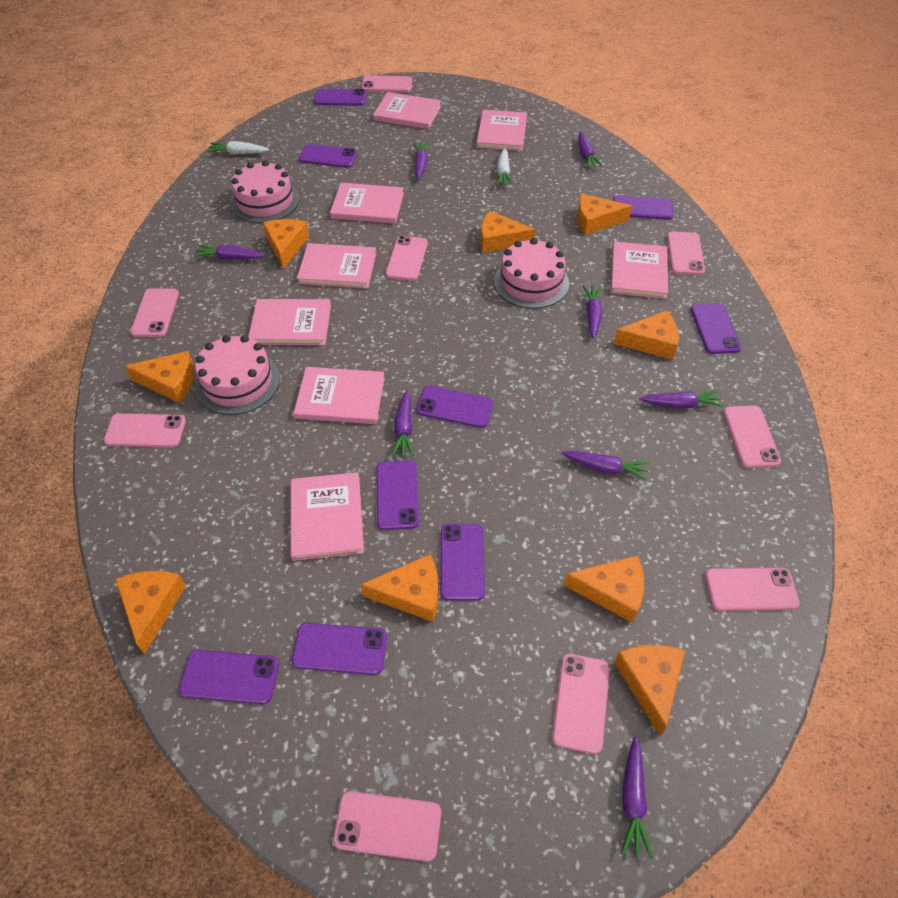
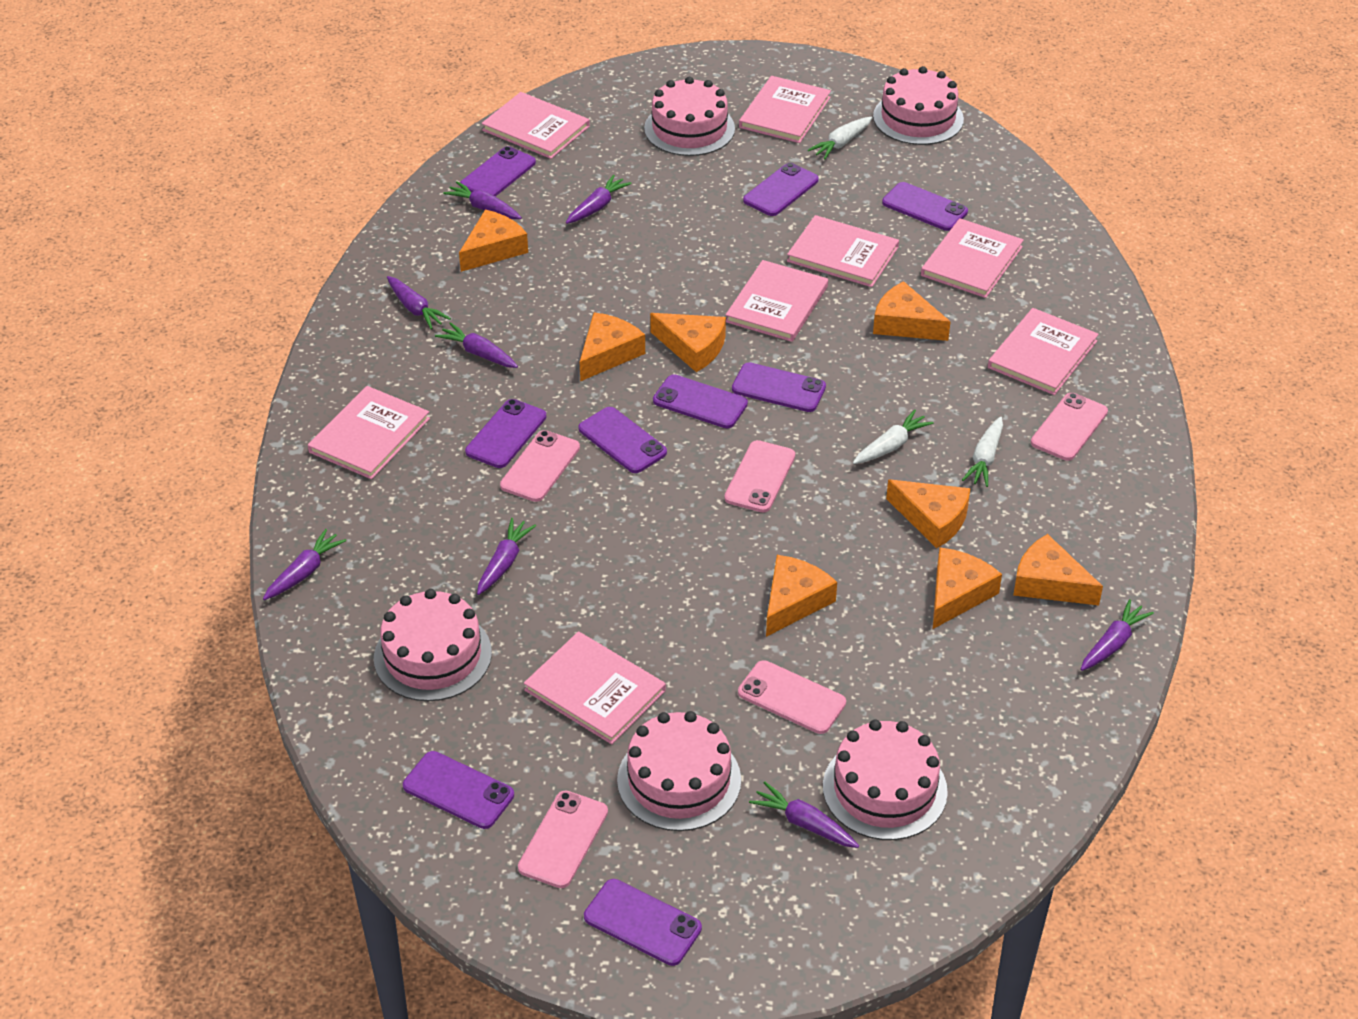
orange cheese: 9 -> 8
pink cake: 3 -> 5
pink phone: 9 -> 5
white carrot: 2 -> 3

